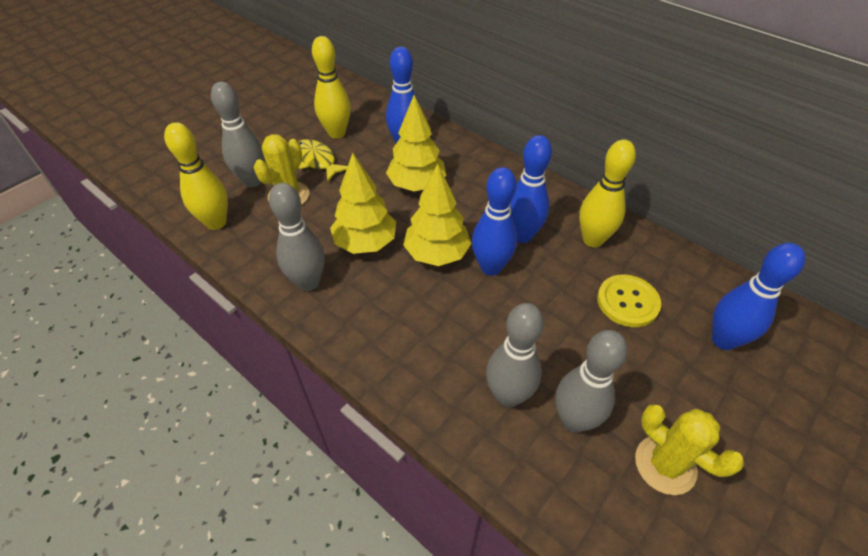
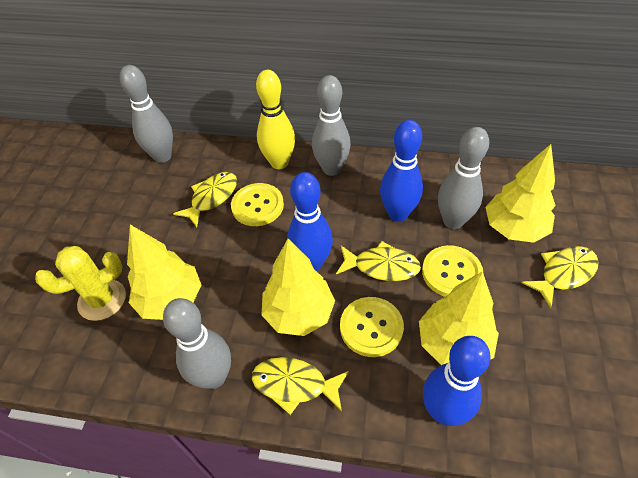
blue bowling pin: 4 -> 3
yellow bowling pin: 3 -> 1
yellow button: 1 -> 3
yellow cactus: 2 -> 1
yellow fish: 1 -> 4
yellow tree: 3 -> 4

